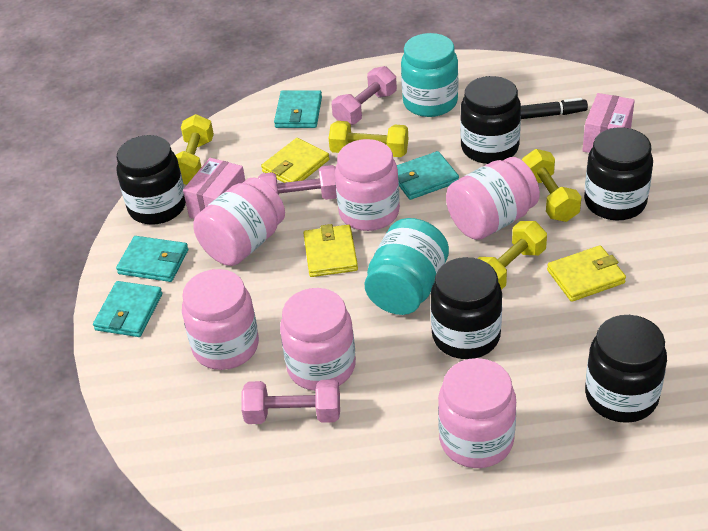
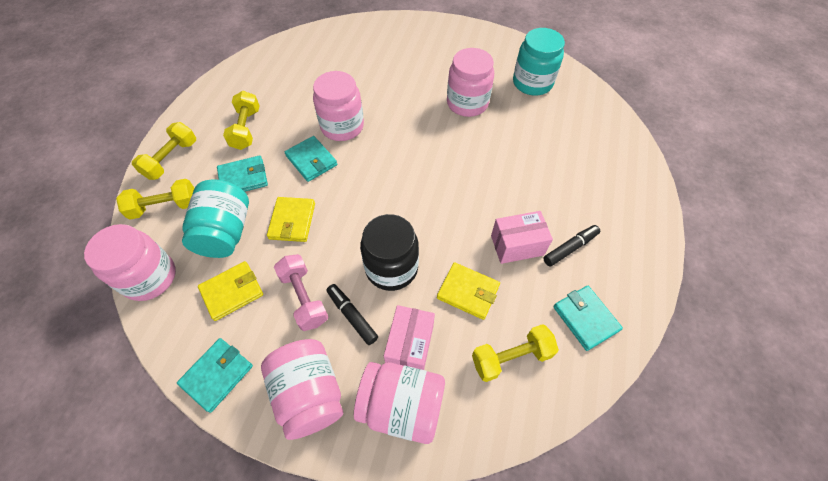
black jar: 5 -> 1
black marker: 1 -> 2
pink dumbbell: 3 -> 1
pink jar: 6 -> 5

